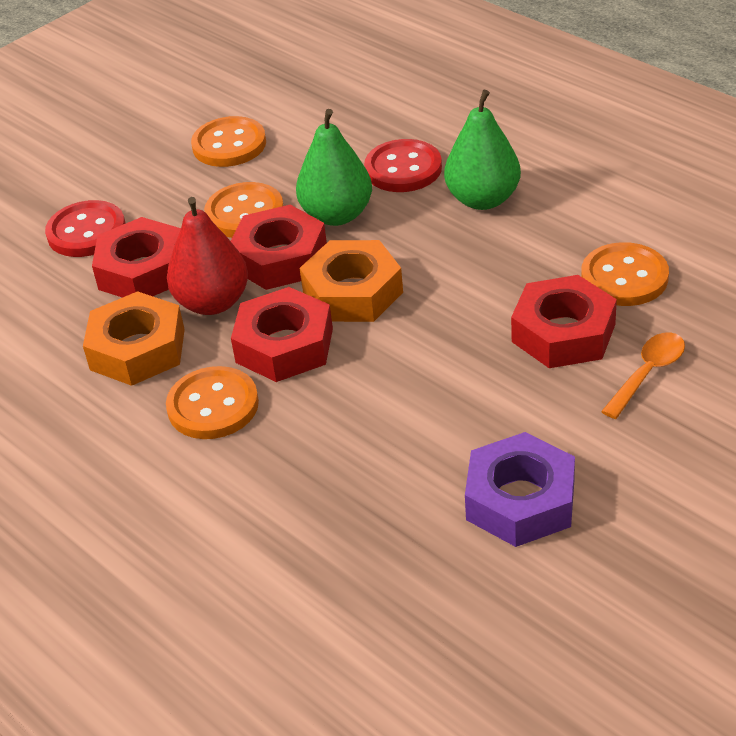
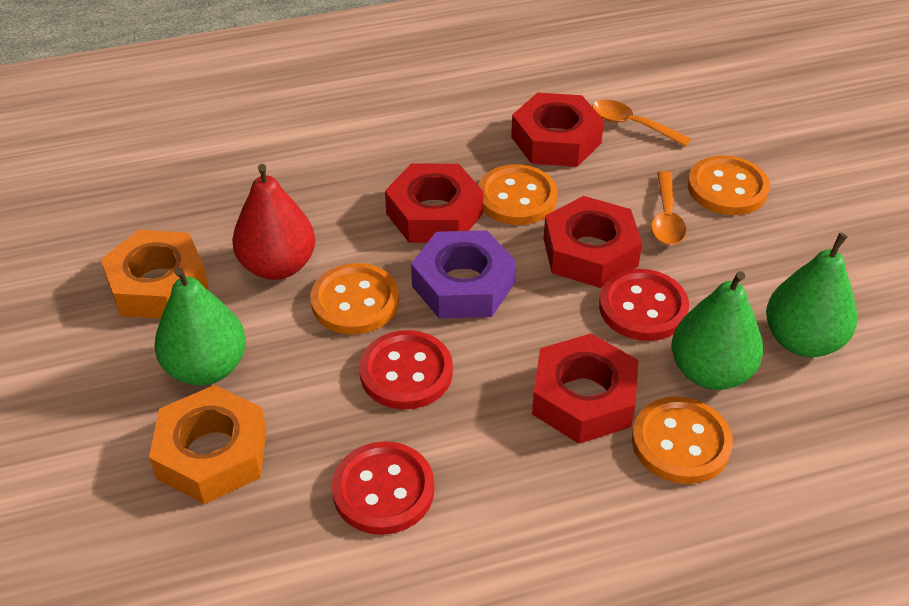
green pear: 2 -> 3
orange spoon: 1 -> 2
red button: 2 -> 3

